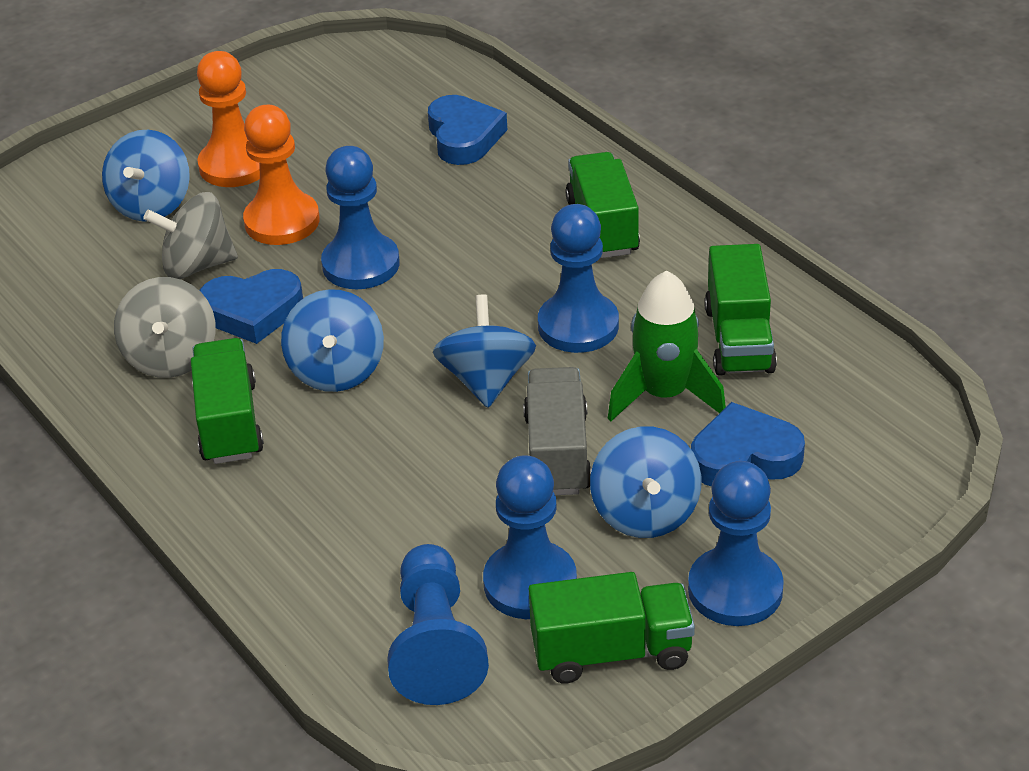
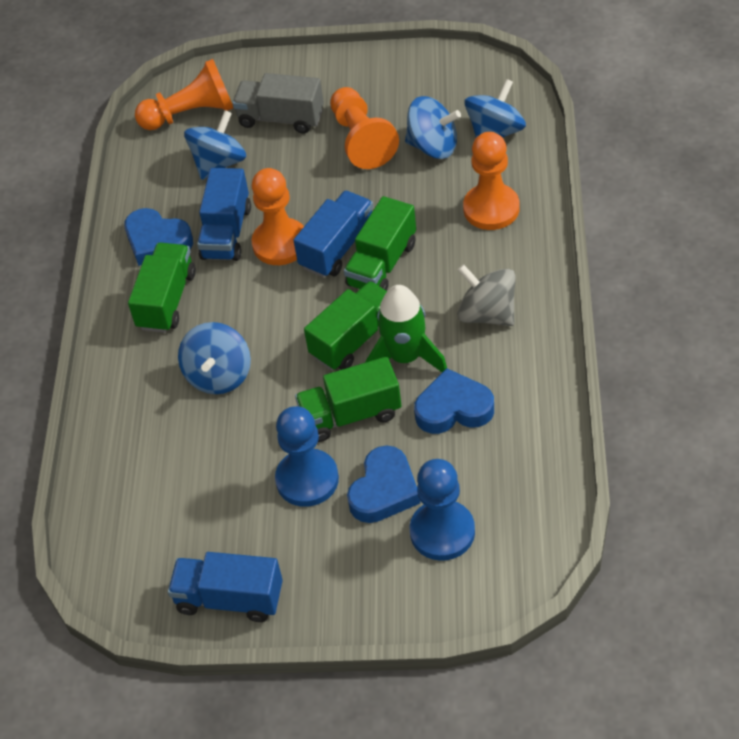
blue pawn: 5 -> 2
blue truck: 0 -> 3
grey spinning top: 2 -> 1
orange pawn: 2 -> 4

